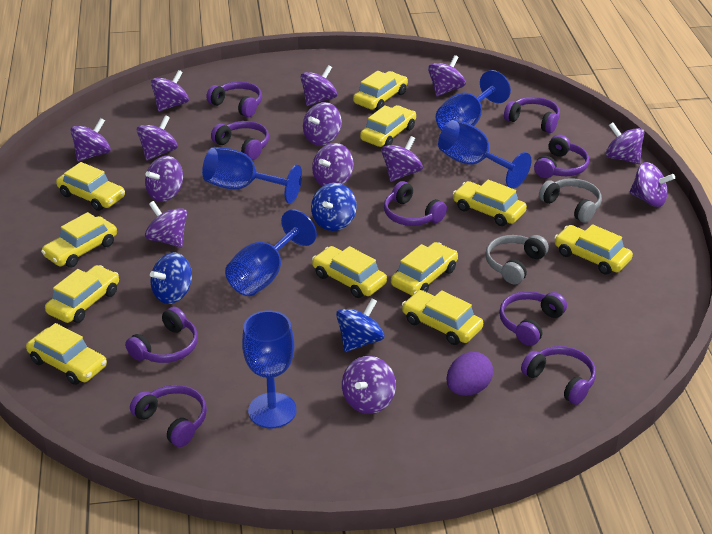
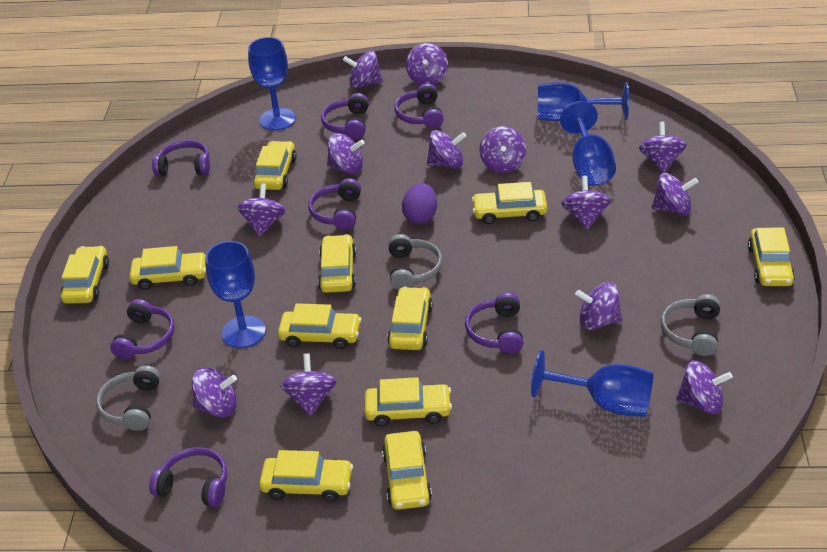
blue spinning top: 3 -> 0
grey headphones: 2 -> 3
purple headphones: 9 -> 7

